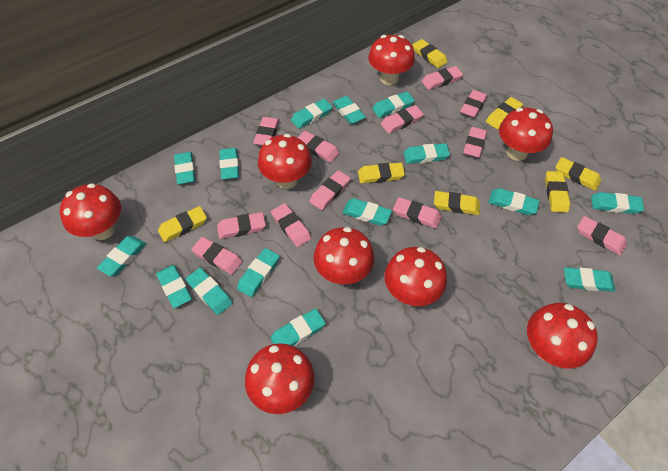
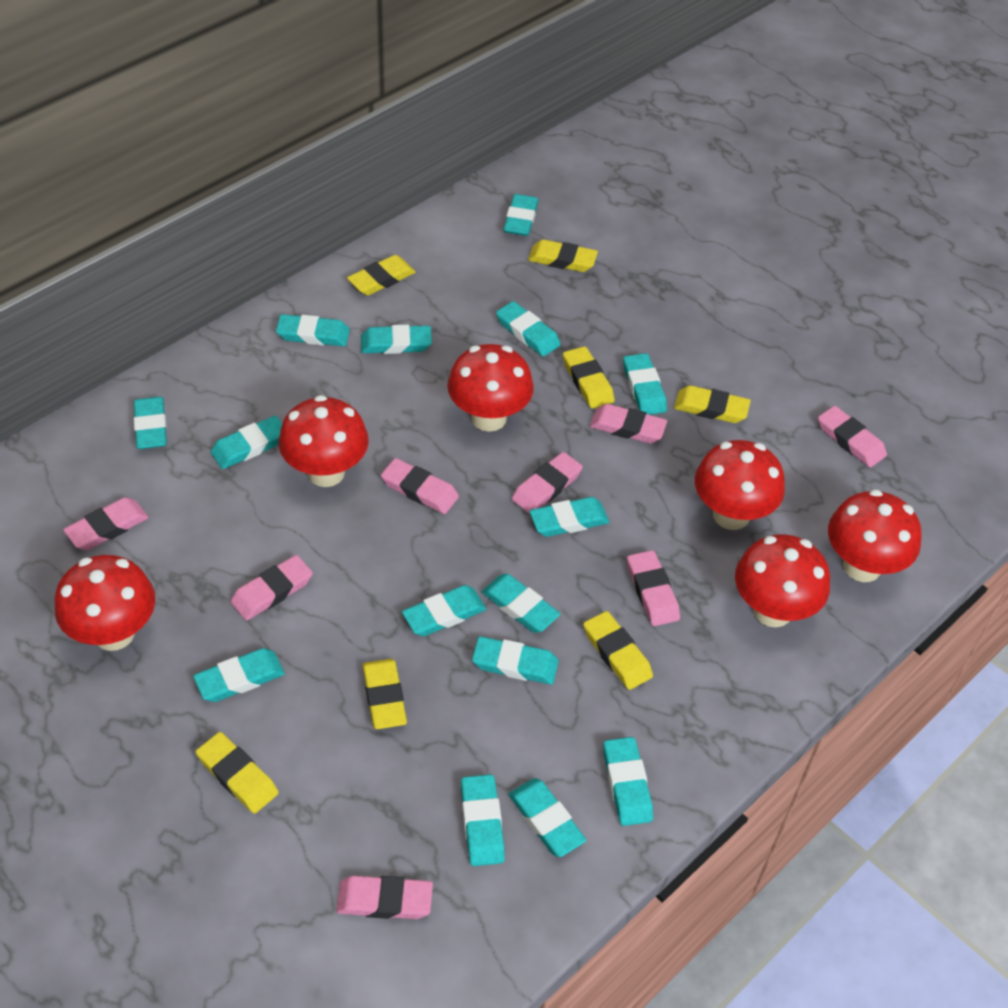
pink eraser: 12 -> 8
red mushroom: 8 -> 6

